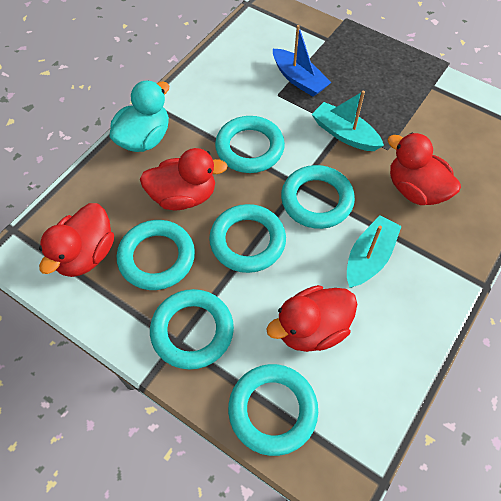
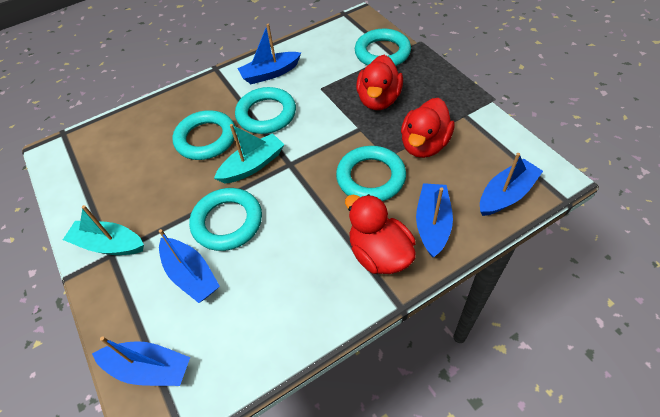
blue boat: 1 -> 5
red duck: 4 -> 3
turquoise duck: 1 -> 0
turquoise ring: 6 -> 5

